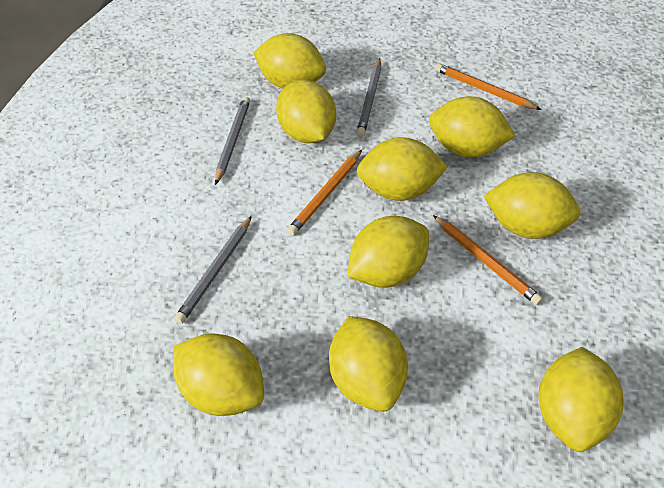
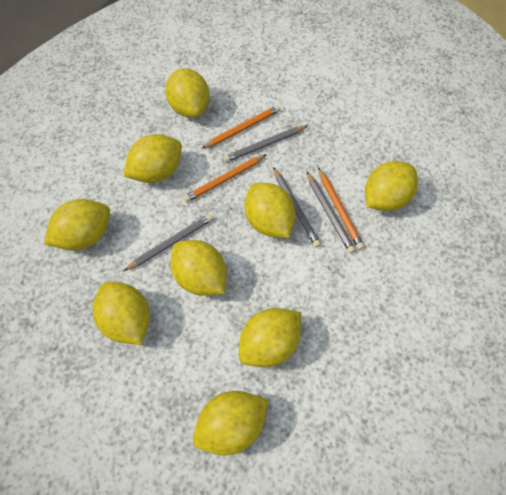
grey pencil: 3 -> 4

